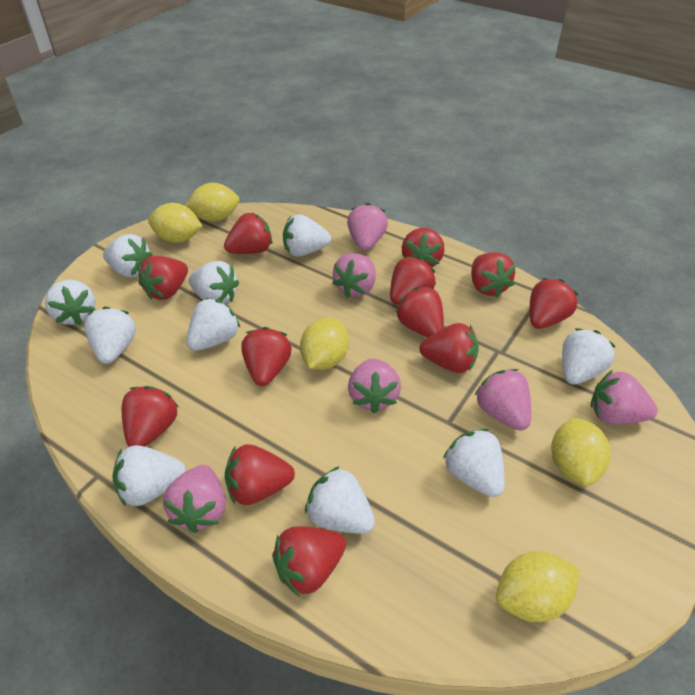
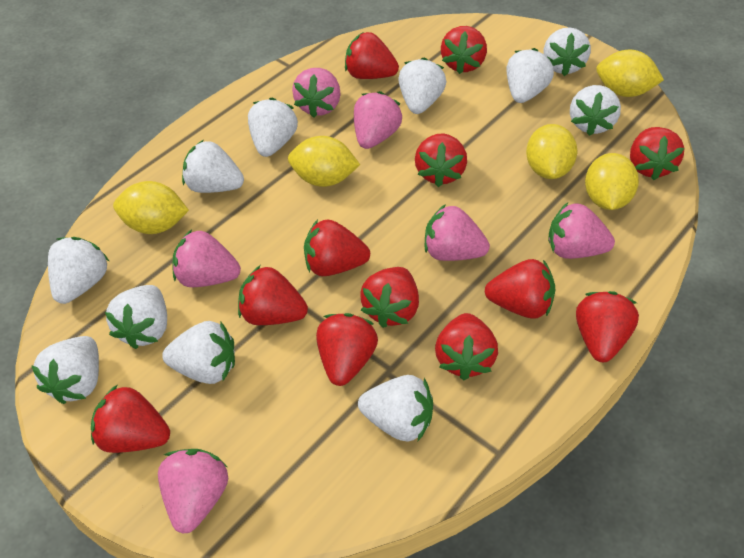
white strawberry: 10 -> 11

